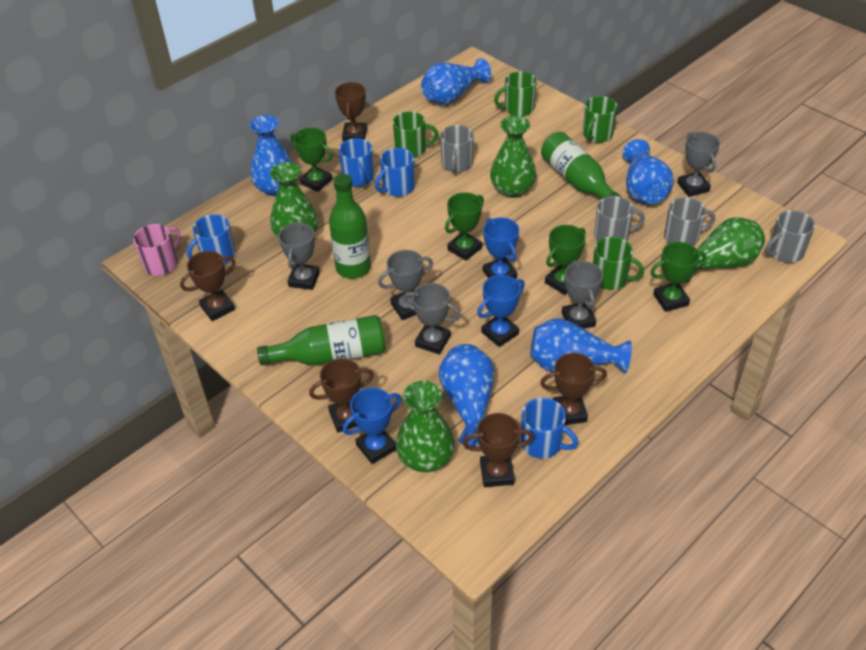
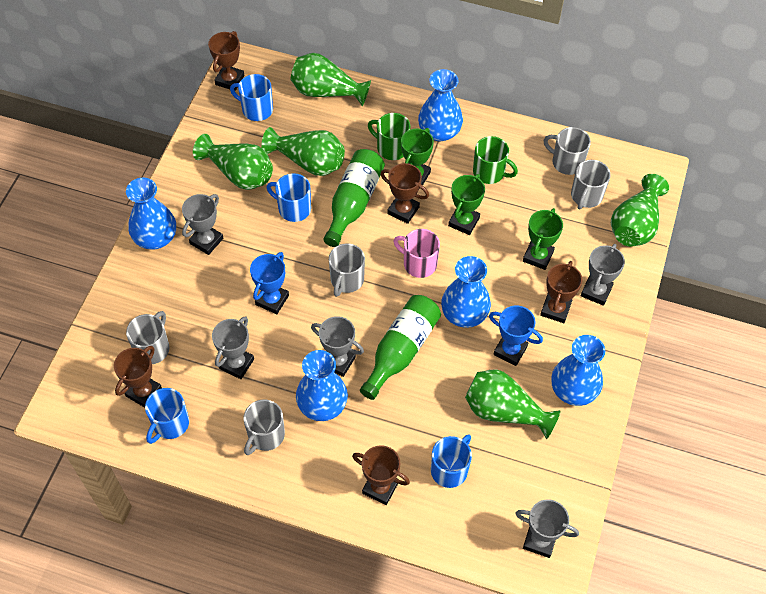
blue trophy: 3 -> 2
green bottle: 3 -> 2
green mug: 4 -> 2
green trophy: 4 -> 3
green vase: 4 -> 5
grey mug: 4 -> 5

